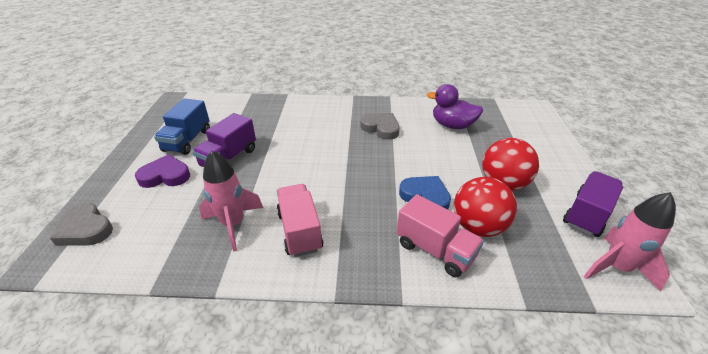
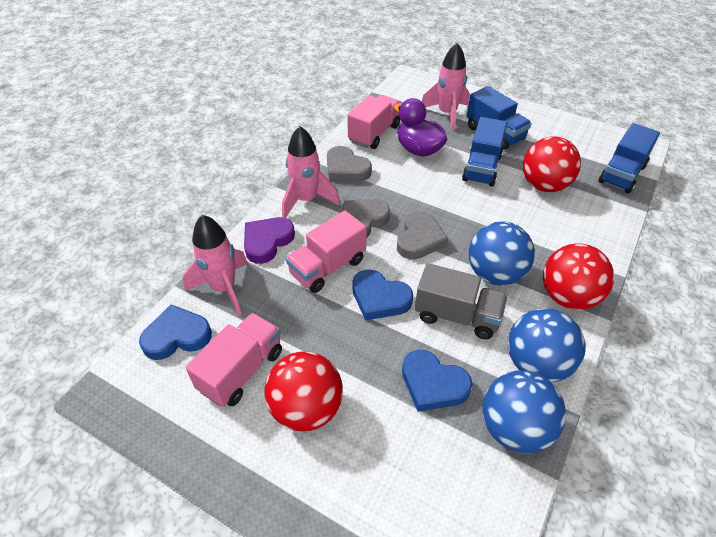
blue ball: 0 -> 3
blue heart: 1 -> 3
blue truck: 1 -> 3
grey heart: 2 -> 3
grey truck: 0 -> 1
pink rocket: 2 -> 3
pink truck: 2 -> 3
purple truck: 2 -> 0
red ball: 2 -> 3

